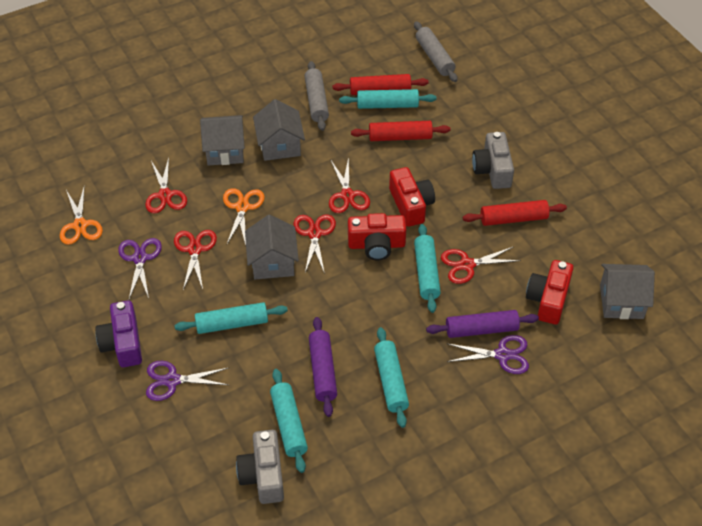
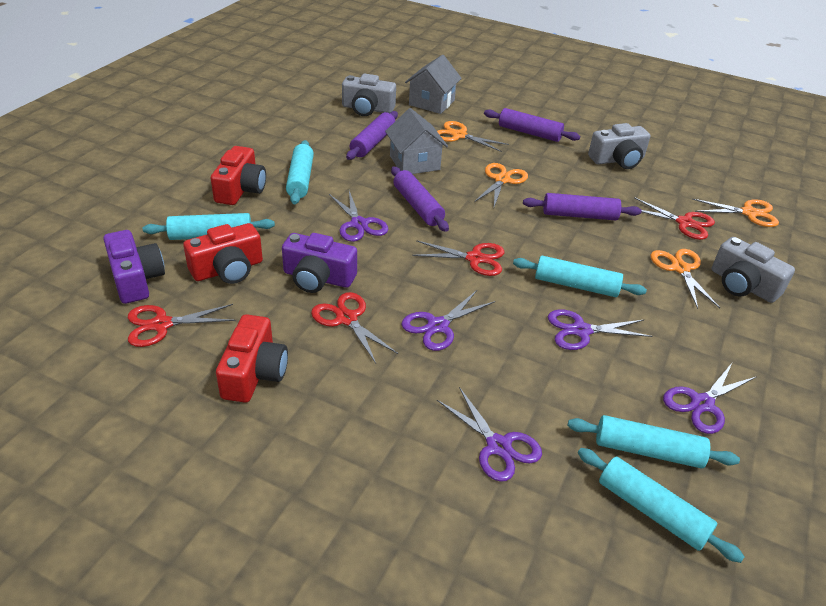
grey camera: 2 -> 3
grey house: 4 -> 2
grey rolling pin: 2 -> 0
orange scissors: 2 -> 4
purple camera: 1 -> 2
purple rolling pin: 2 -> 4
purple scissors: 3 -> 5
red rolling pin: 3 -> 0
red scissors: 5 -> 4

